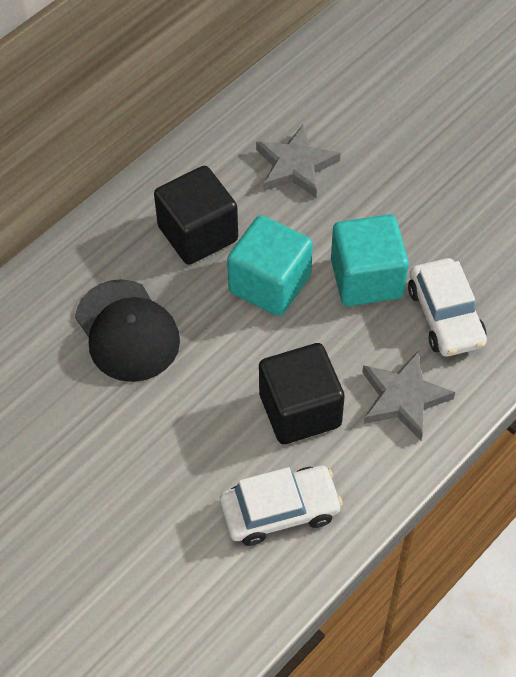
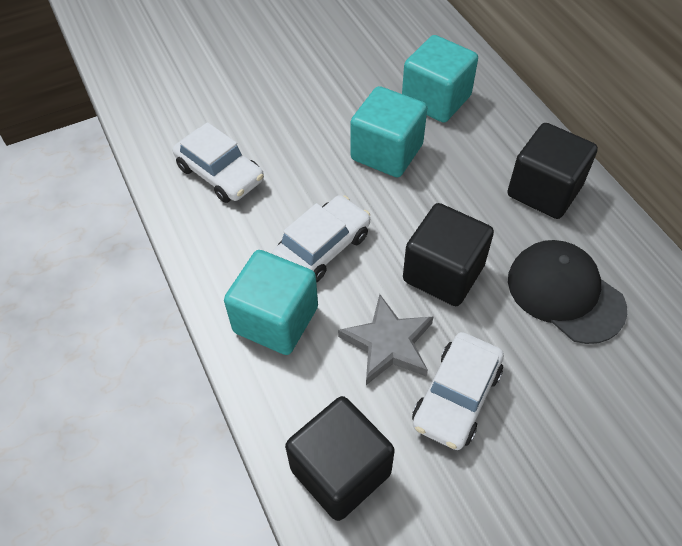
black cube: 2 -> 3
grey star: 2 -> 1
turquoise cube: 2 -> 3
white car: 2 -> 3

